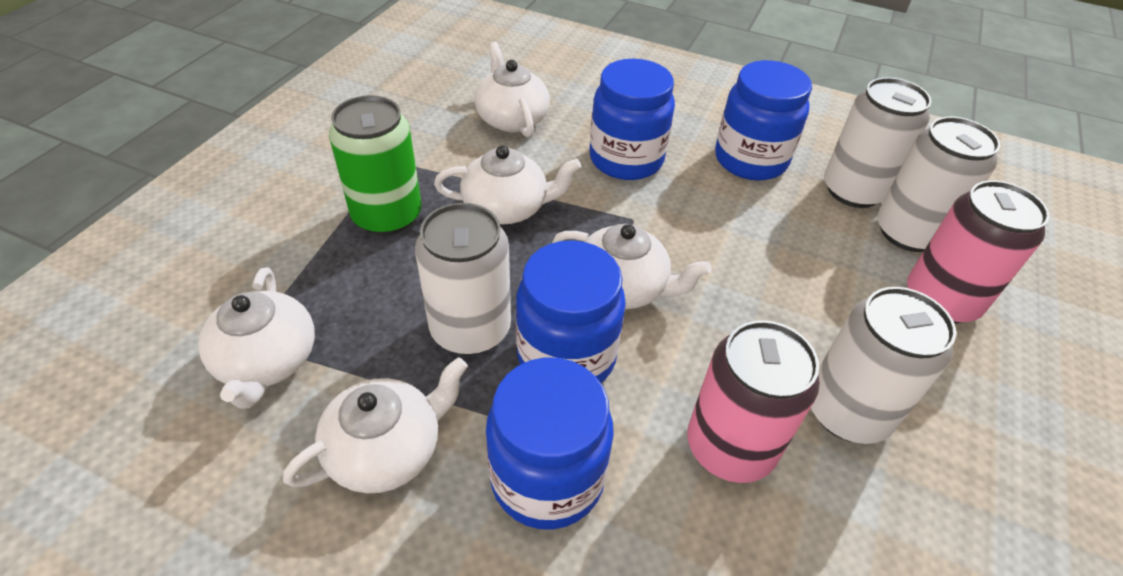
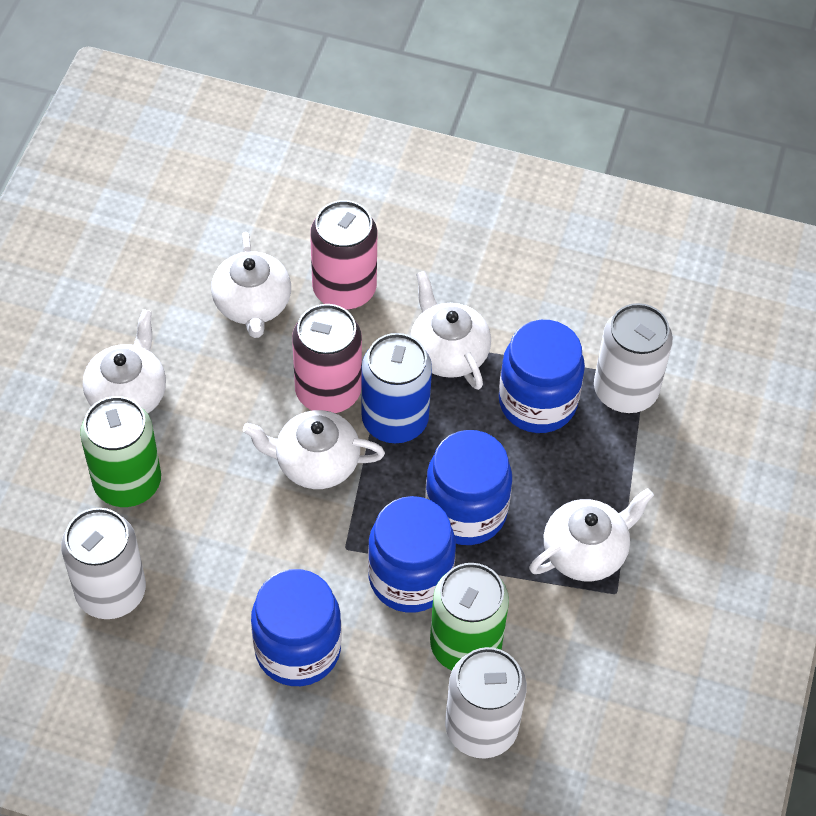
blue can: 0 -> 1
green can: 1 -> 2
white can: 4 -> 3

